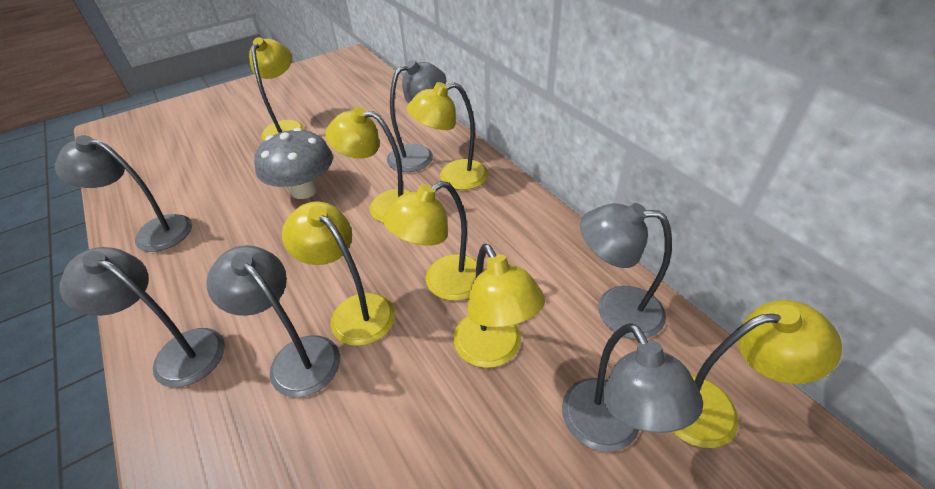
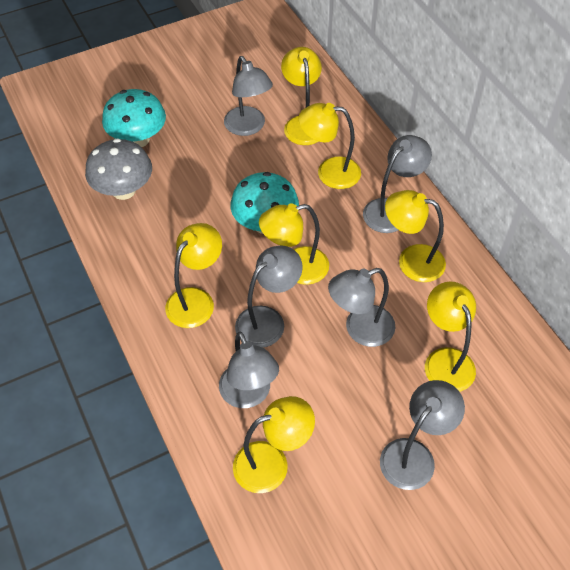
turquoise mushroom: 0 -> 2

